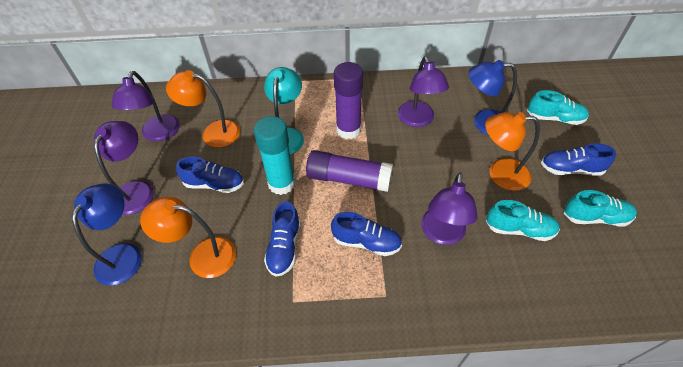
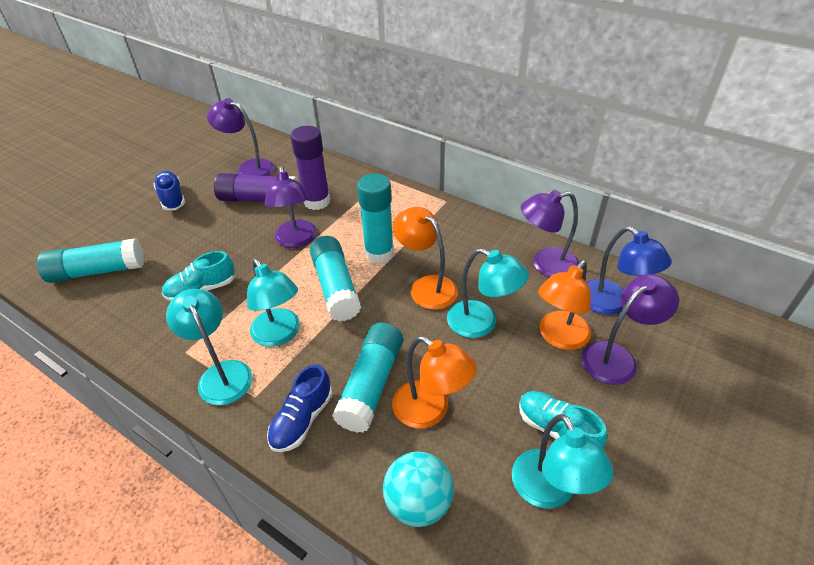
blue lamp: 2 -> 1
blue shoe: 4 -> 2
turquoise ball: 0 -> 1
turquoise glue stick: 1 -> 4
turquoise lamp: 1 -> 4
turquoise shoe: 3 -> 2

